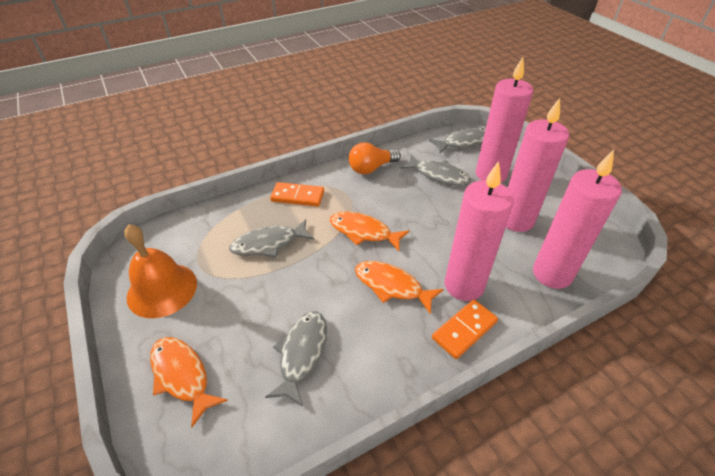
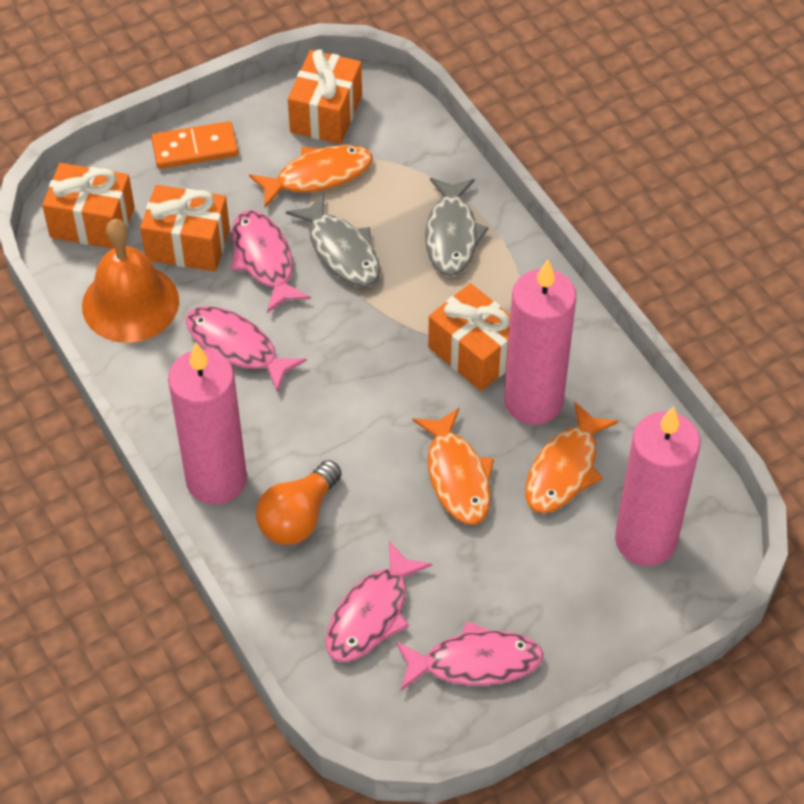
grey fish: 4 -> 2
orange domino: 2 -> 1
orange gift: 0 -> 4
pink candle: 4 -> 3
pink fish: 0 -> 4

